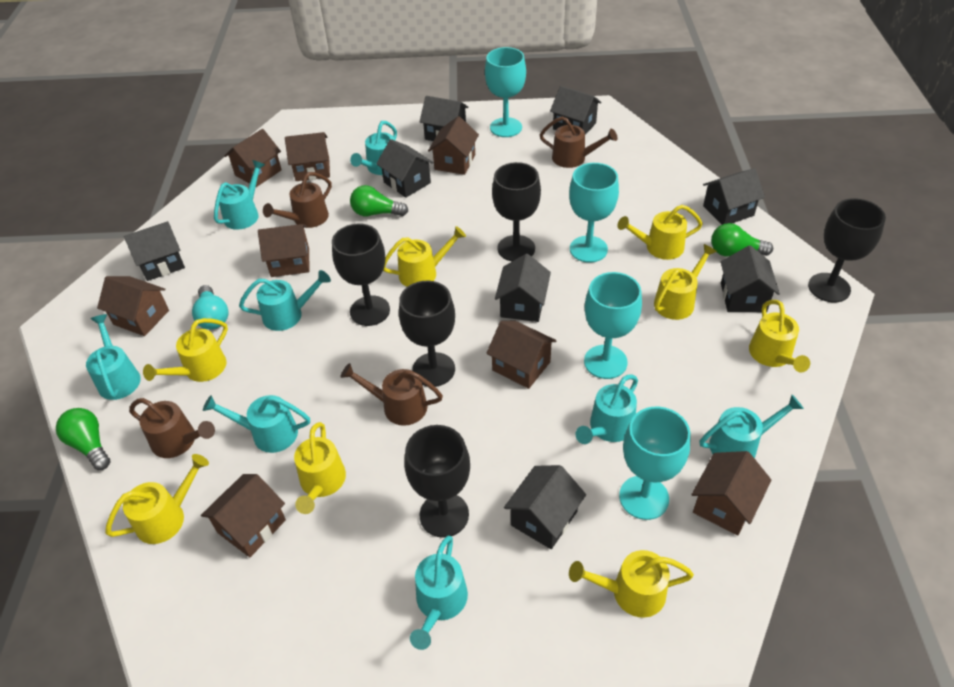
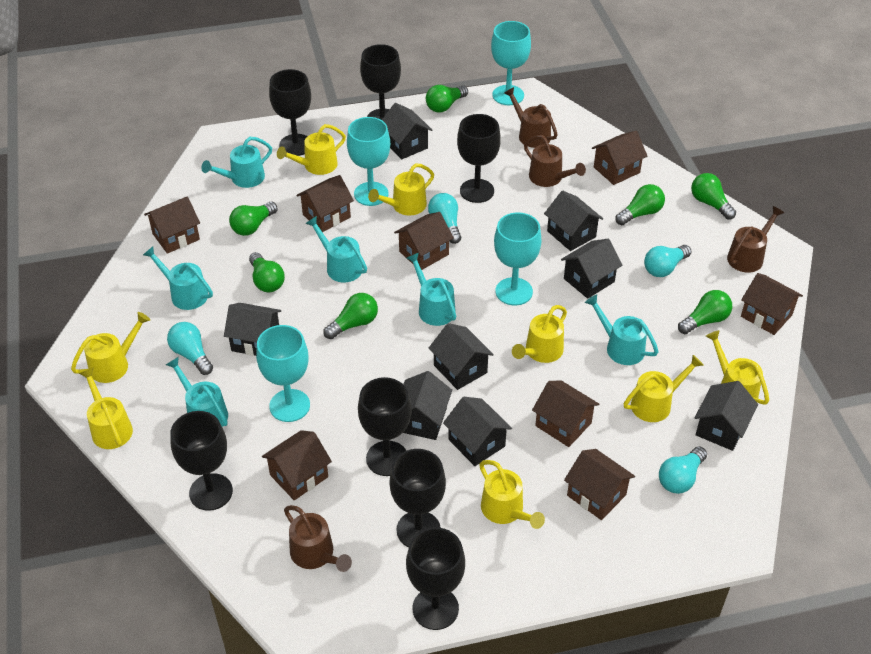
black goblet: 5 -> 7
green light bulb: 3 -> 7
turquoise light bulb: 1 -> 4
turquoise watering can: 8 -> 6

